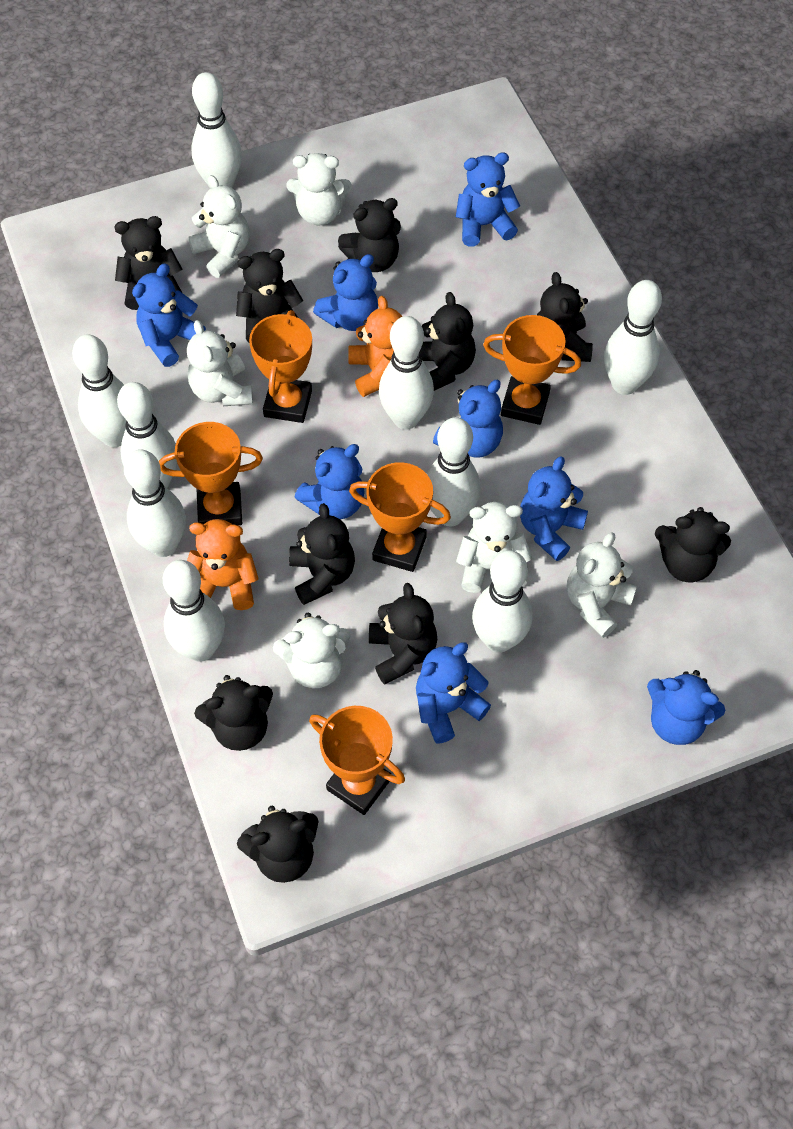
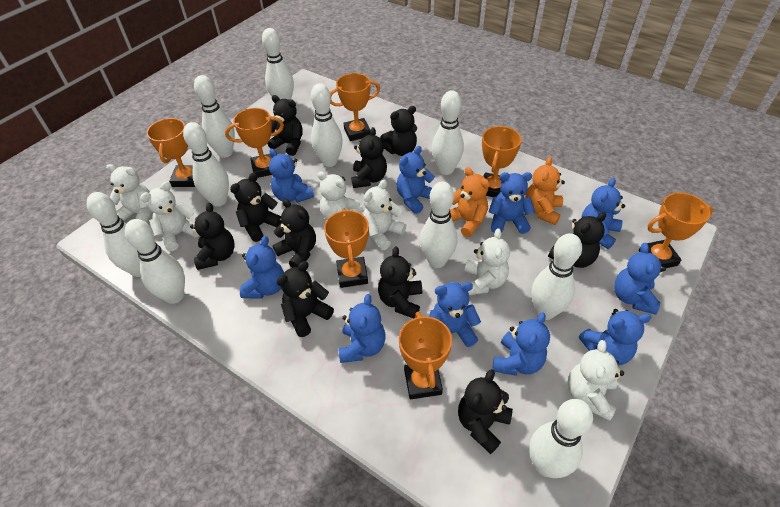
blue teddy bear: 8 -> 10
orange trophy: 5 -> 7
white bowling pin: 9 -> 10

